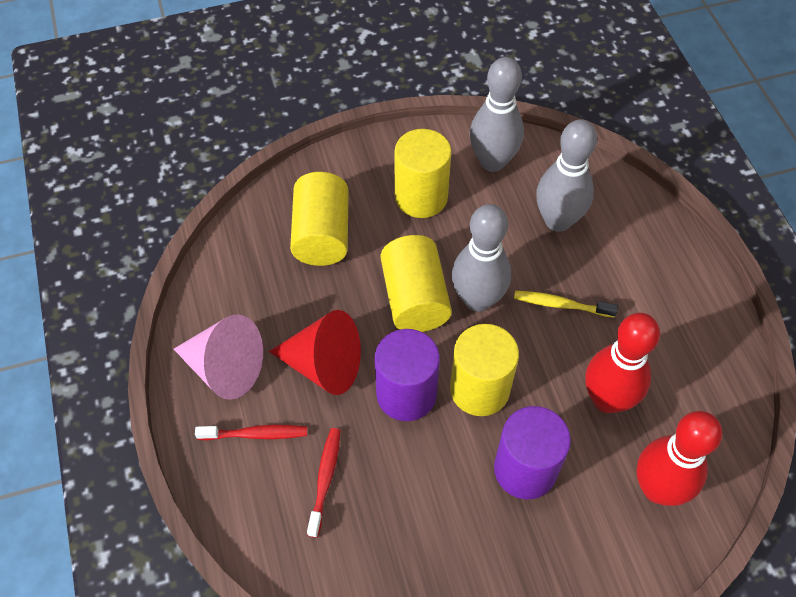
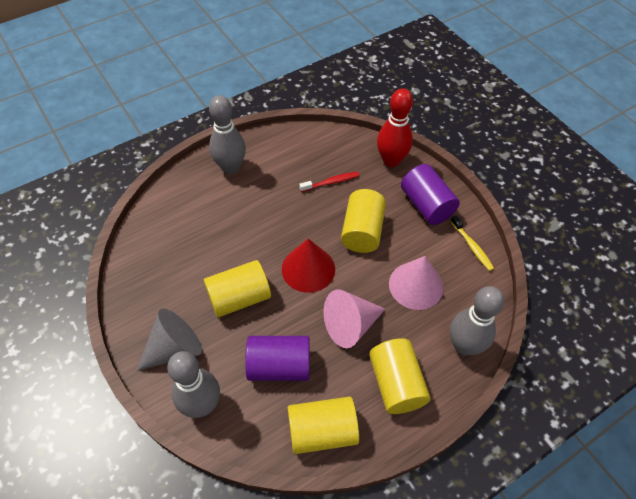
grey cone: 0 -> 1
pink cone: 1 -> 2
red bowling pin: 2 -> 1
red toothbrush: 2 -> 1

